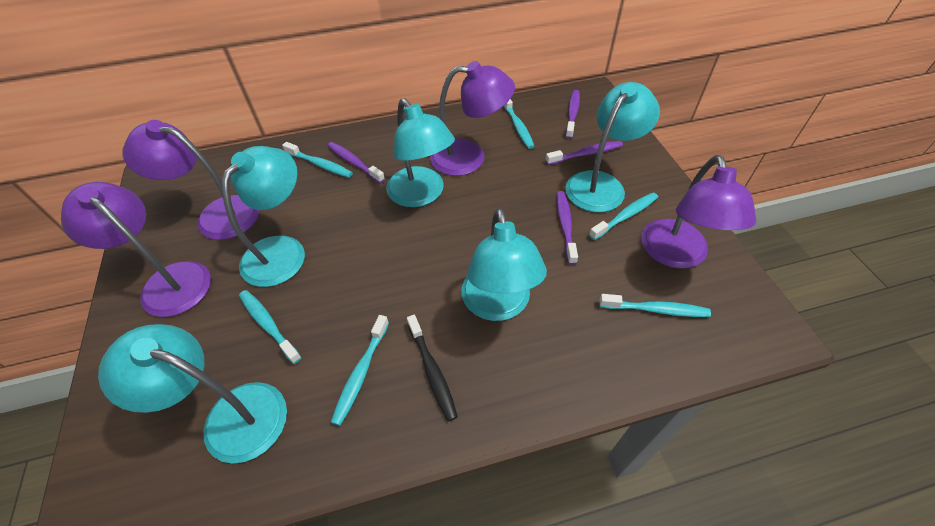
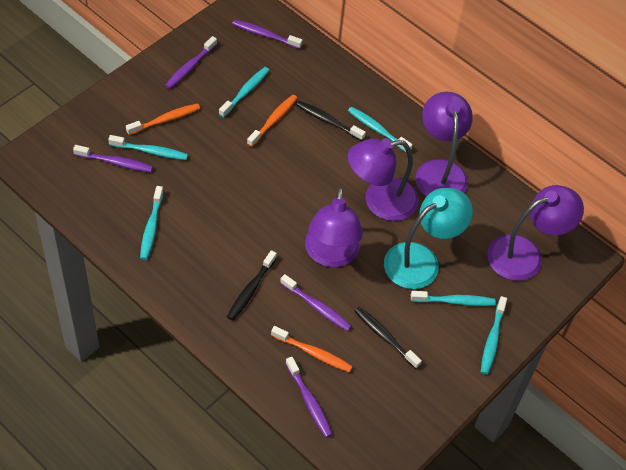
black toothbrush: 1 -> 3
orange toothbrush: 0 -> 3
purple toothbrush: 4 -> 5
turquoise lamp: 5 -> 1

